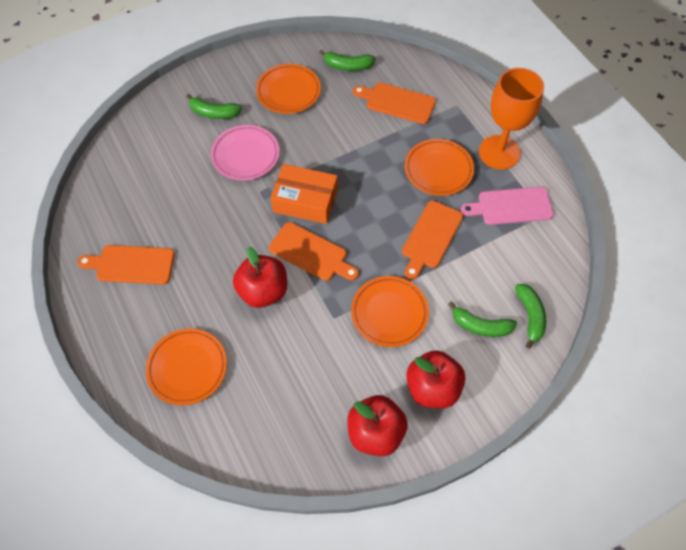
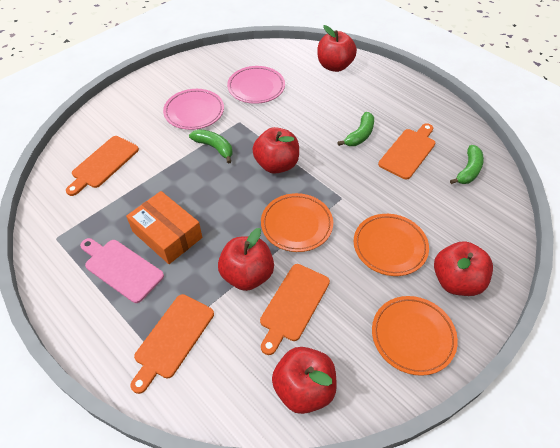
green banana: 4 -> 3
orange goblet: 1 -> 0
orange plate: 4 -> 3
pink plate: 1 -> 2
red apple: 3 -> 5

